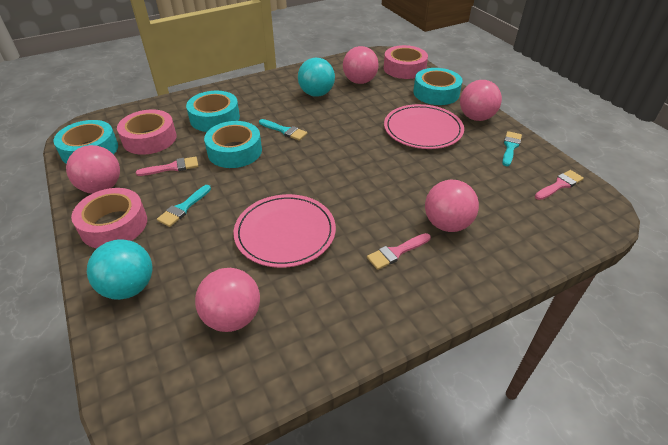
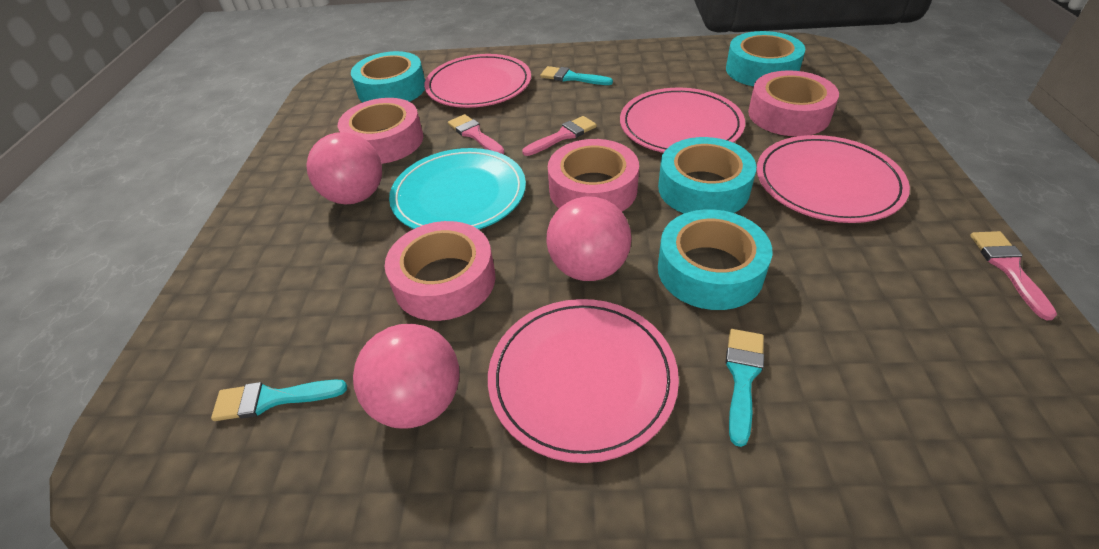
pink ball: 5 -> 3
pink plate: 2 -> 4
pink tape: 3 -> 4
turquoise ball: 2 -> 0
turquoise plate: 0 -> 1

